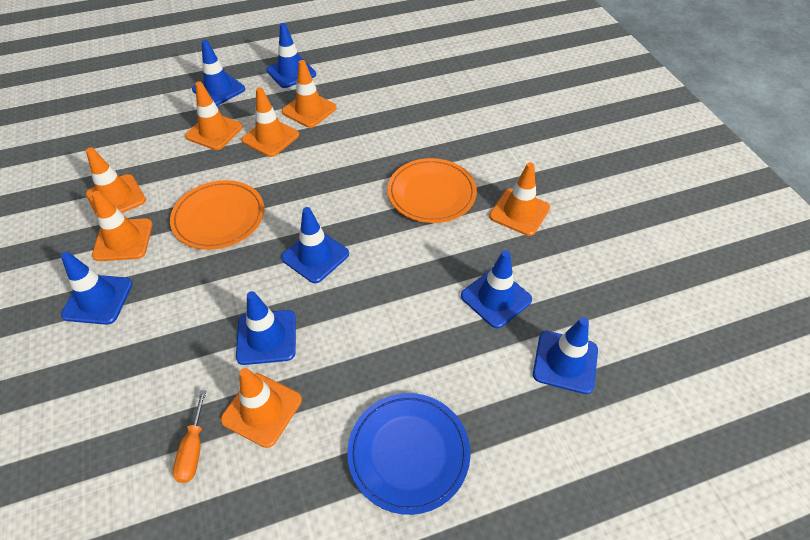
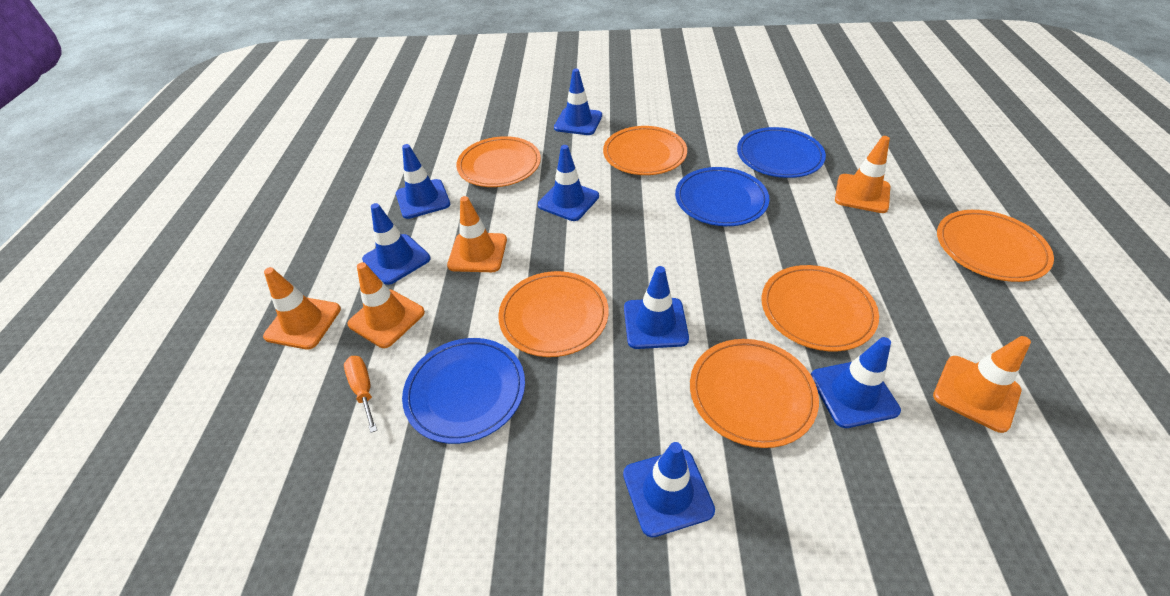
blue plate: 1 -> 3
orange plate: 2 -> 6
orange traffic cone: 7 -> 5

